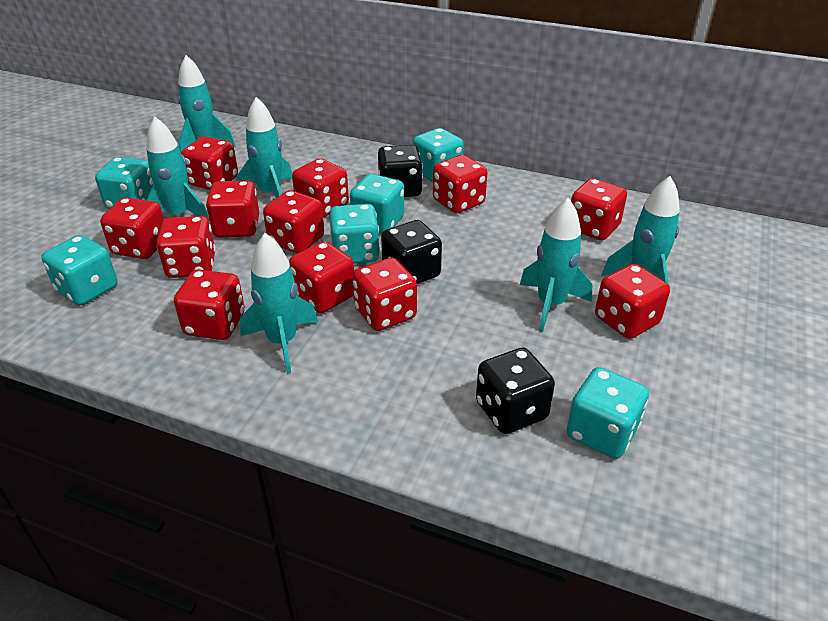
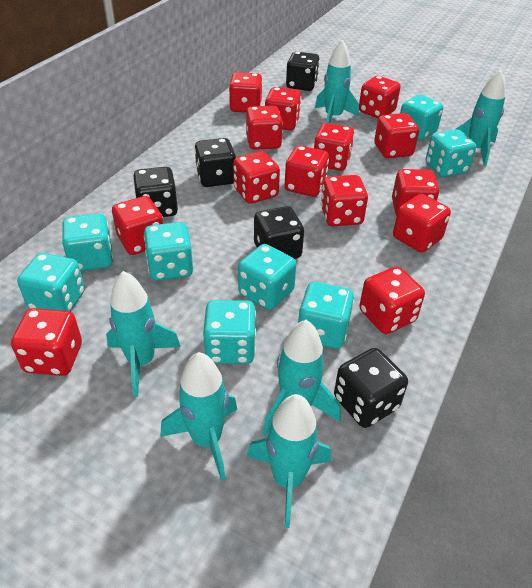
black dice: 3 -> 5
red dice: 12 -> 14
turquoise dice: 6 -> 8

